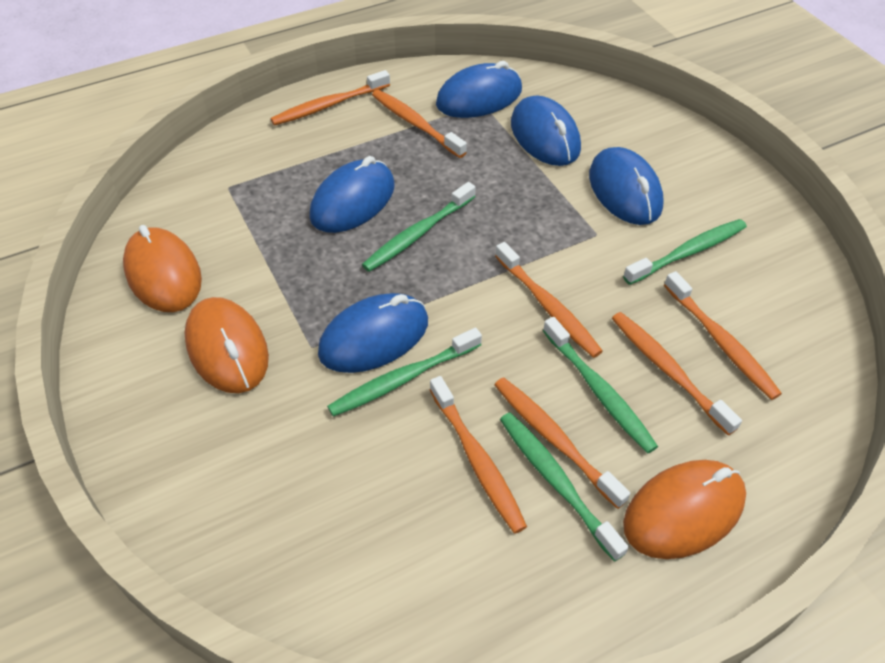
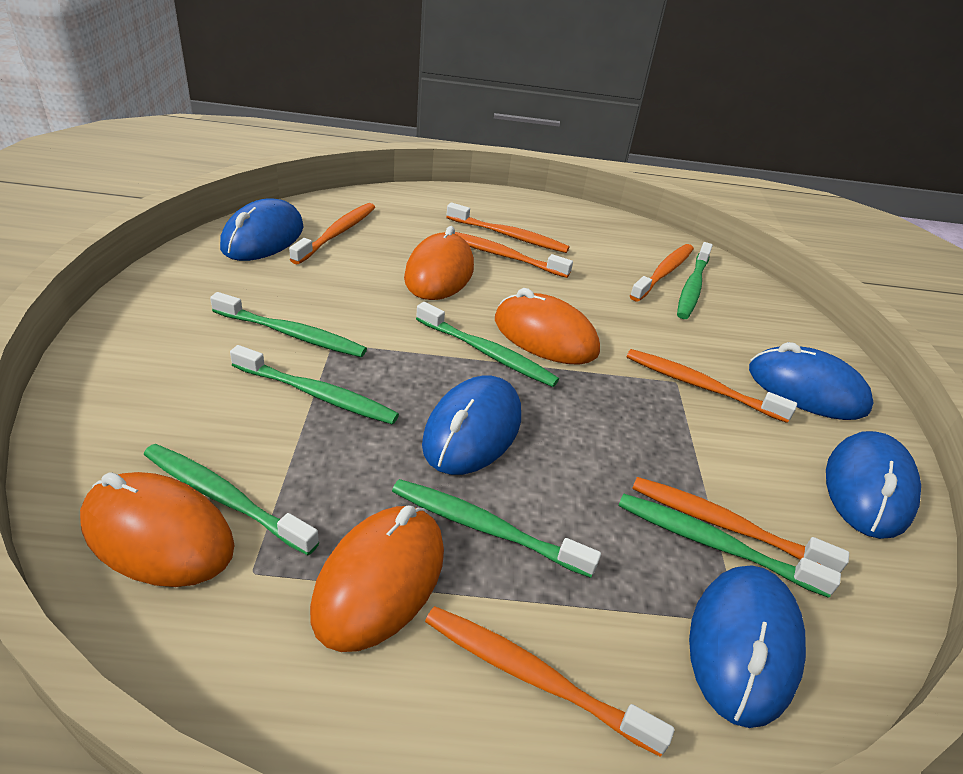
green toothbrush: 5 -> 7
orange mouse: 3 -> 4

